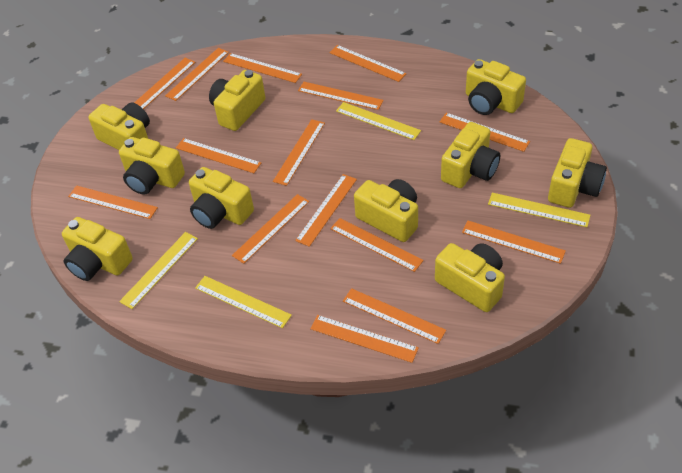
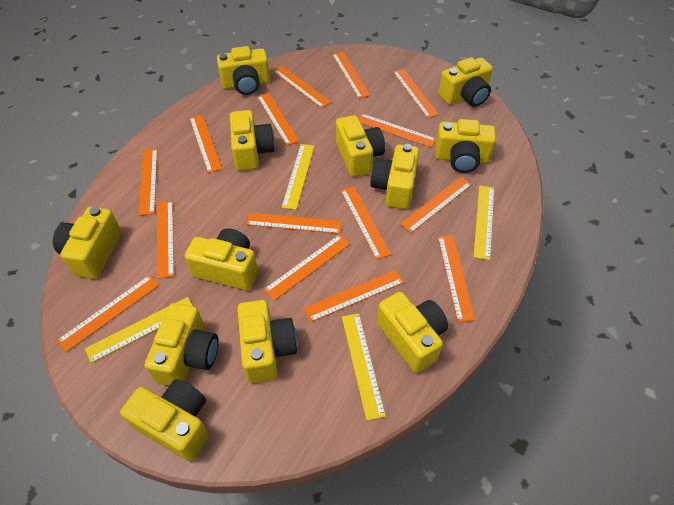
yellow camera: 10 -> 12

